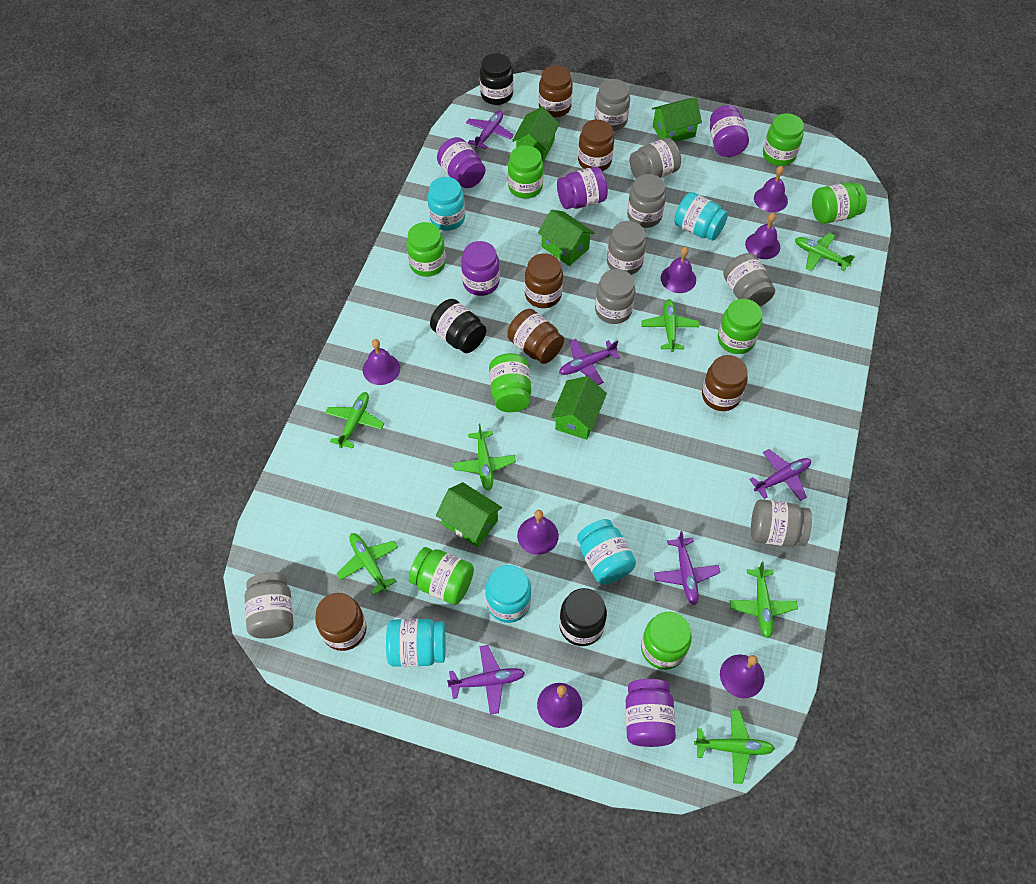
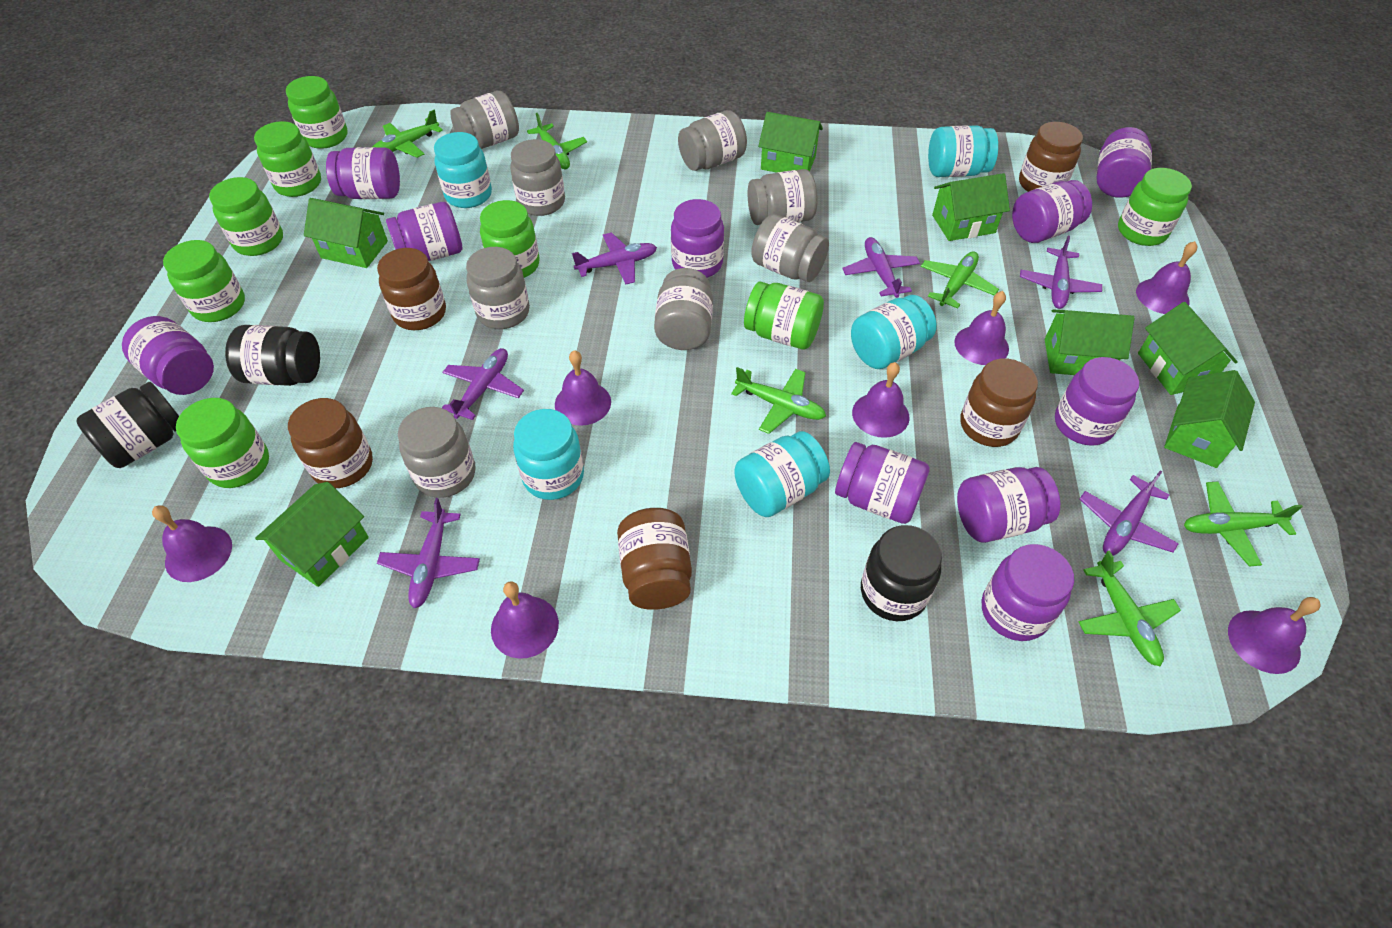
brown jar: 6 -> 5
green house: 5 -> 7
green plane: 7 -> 6
purple jar: 5 -> 10
purple plane: 5 -> 6

